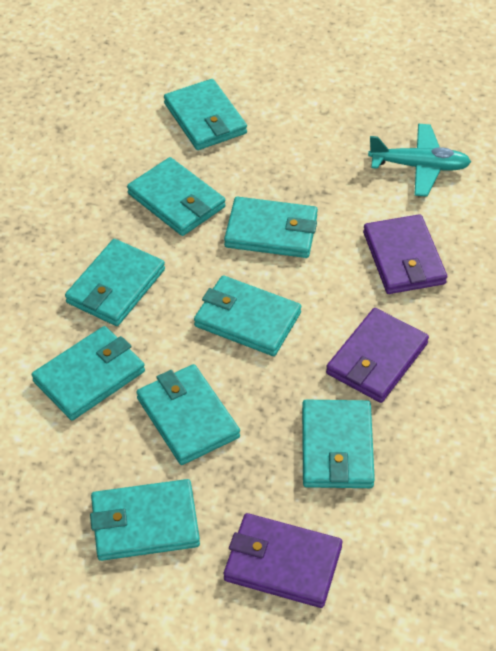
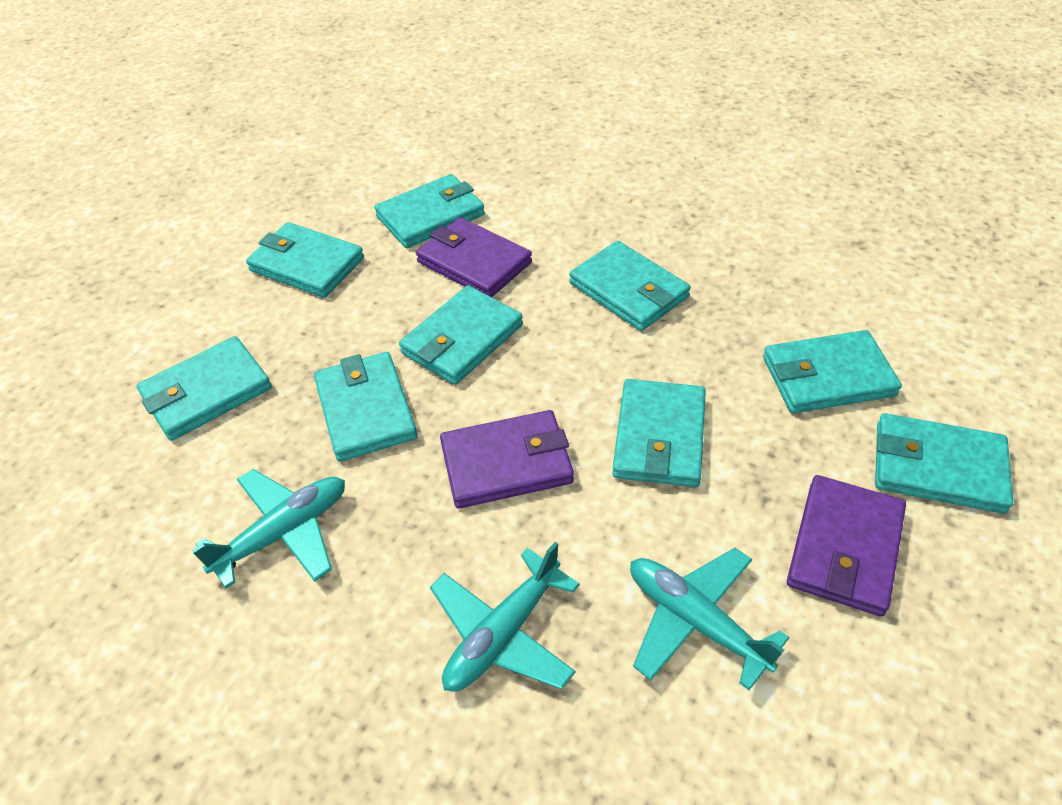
turquoise plane: 1 -> 3

